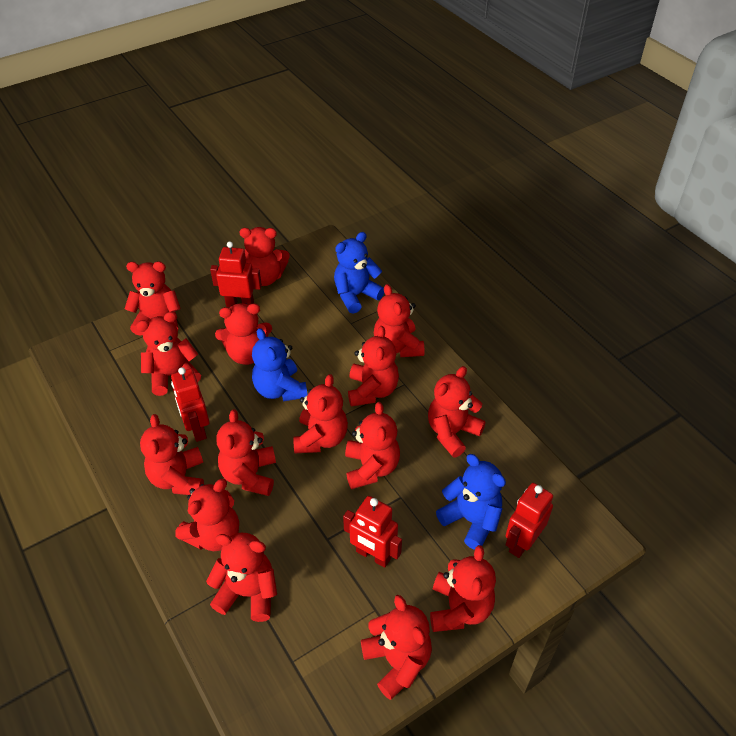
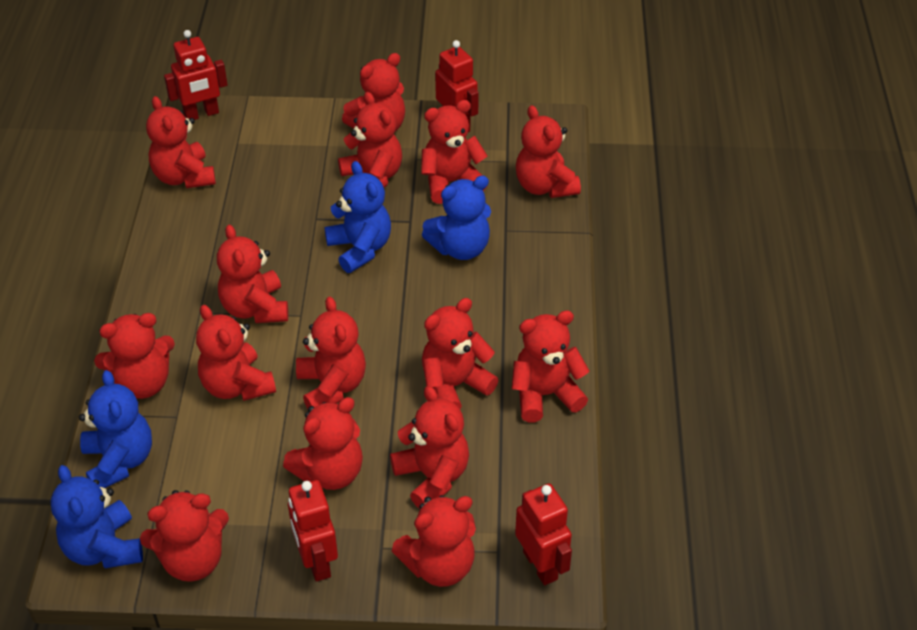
blue teddy bear: 3 -> 4

